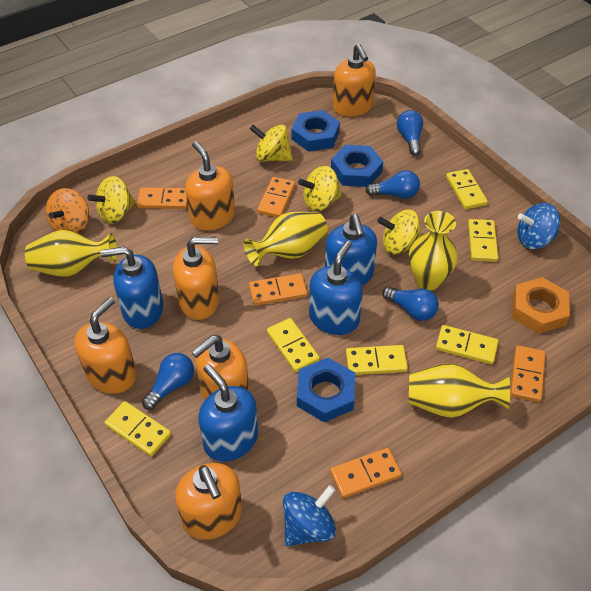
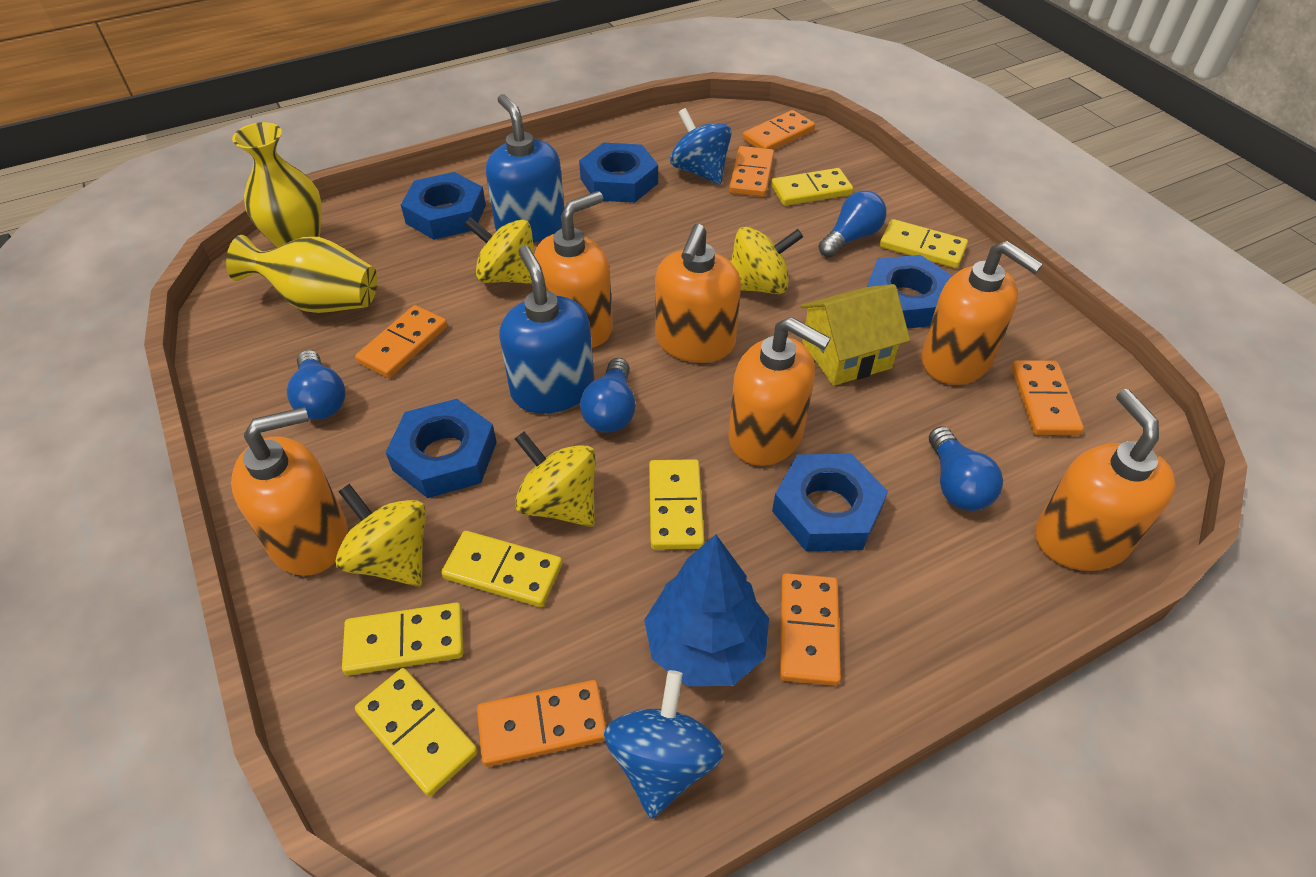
blue nut: 3 -> 5
blue soap dispenser: 4 -> 2
blue tree: 0 -> 1
orange domino: 5 -> 6
orange nut: 1 -> 0
orange spinning top: 1 -> 0
yellow house: 0 -> 1
yellow vase: 4 -> 2

